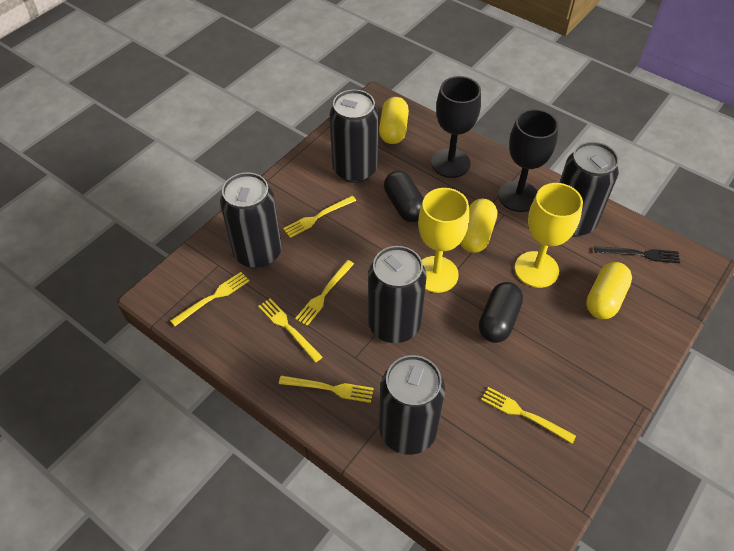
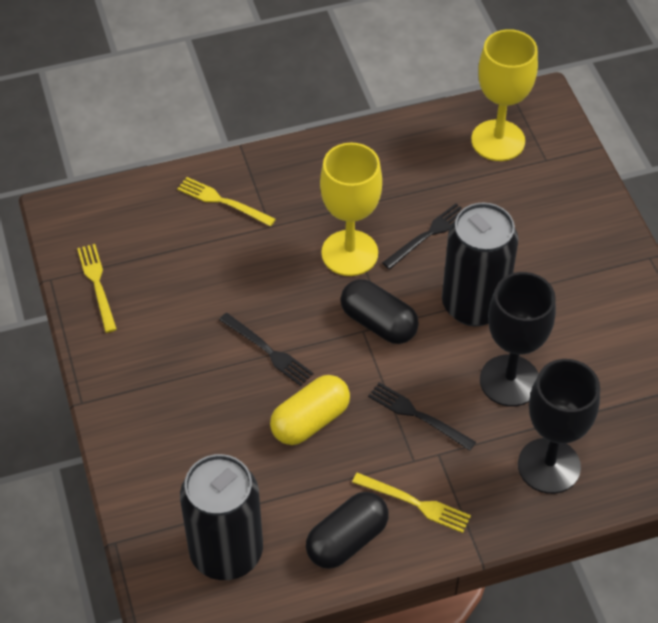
black can: 5 -> 2
black fork: 1 -> 3
yellow capsule: 3 -> 1
yellow fork: 6 -> 3

